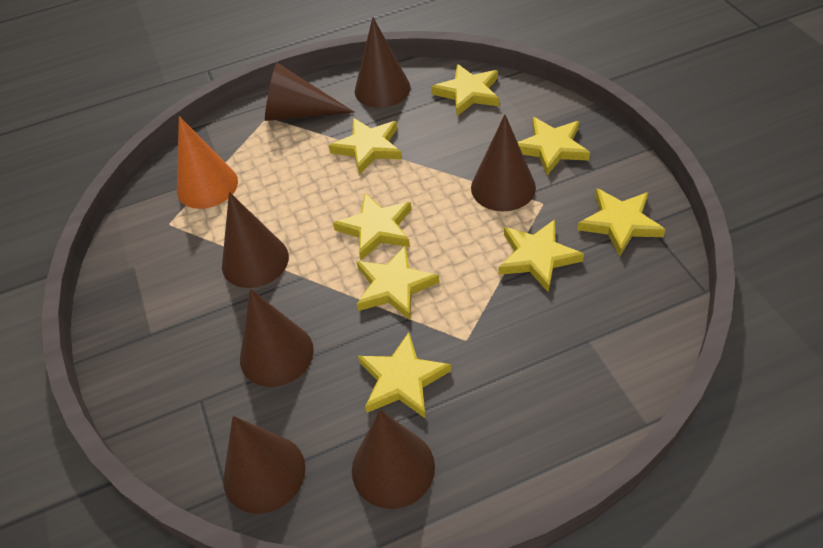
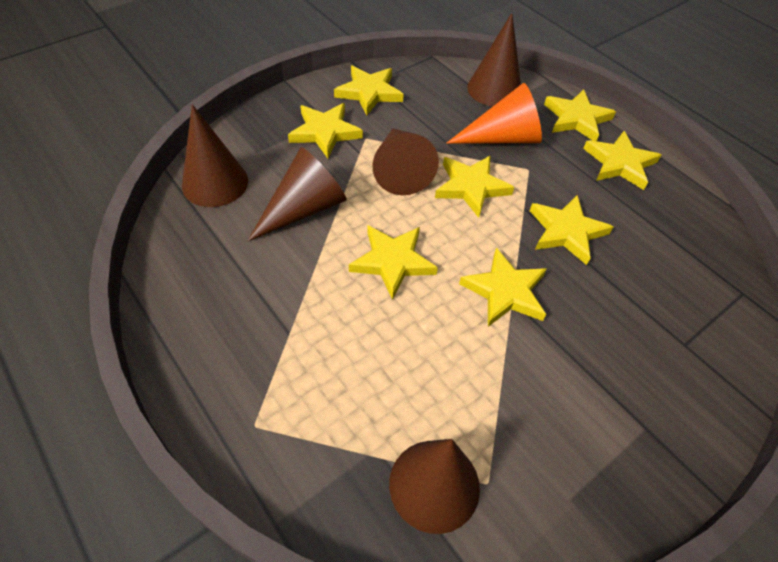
brown cone: 7 -> 5

